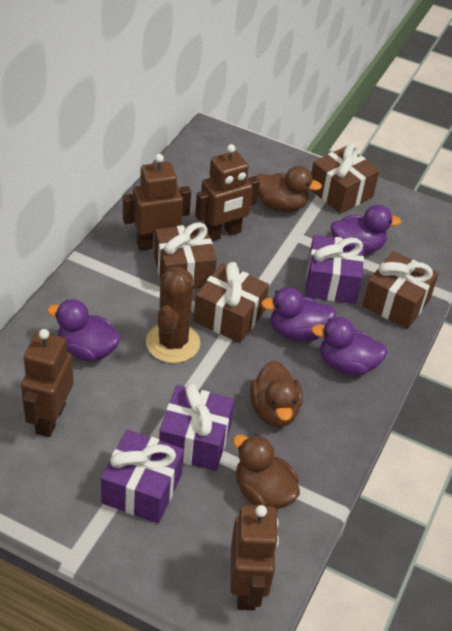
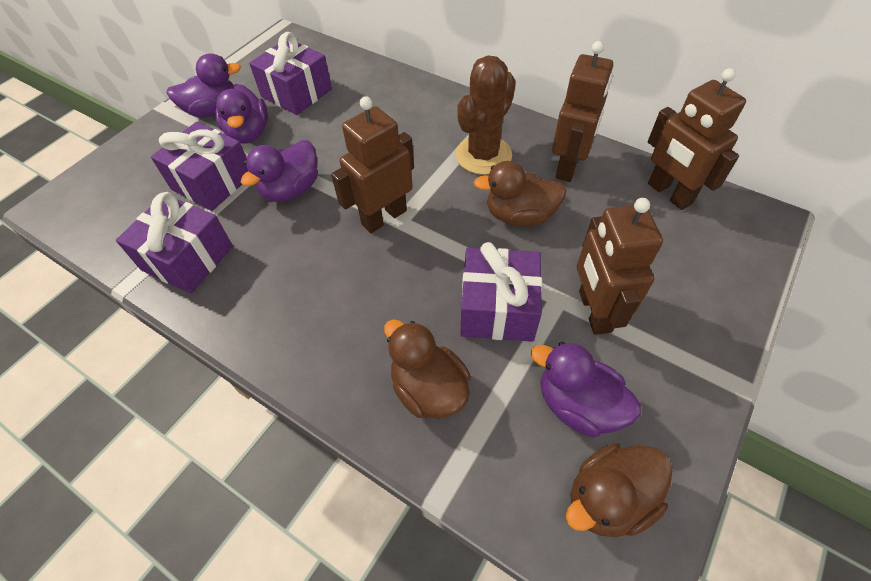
brown gift: 4 -> 0
purple gift: 3 -> 4

